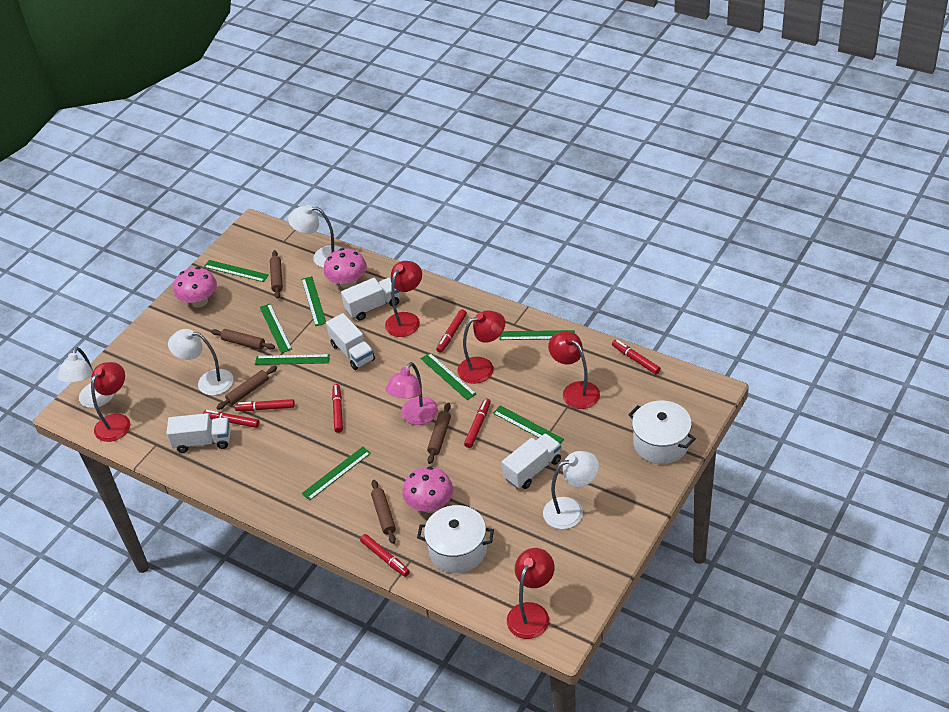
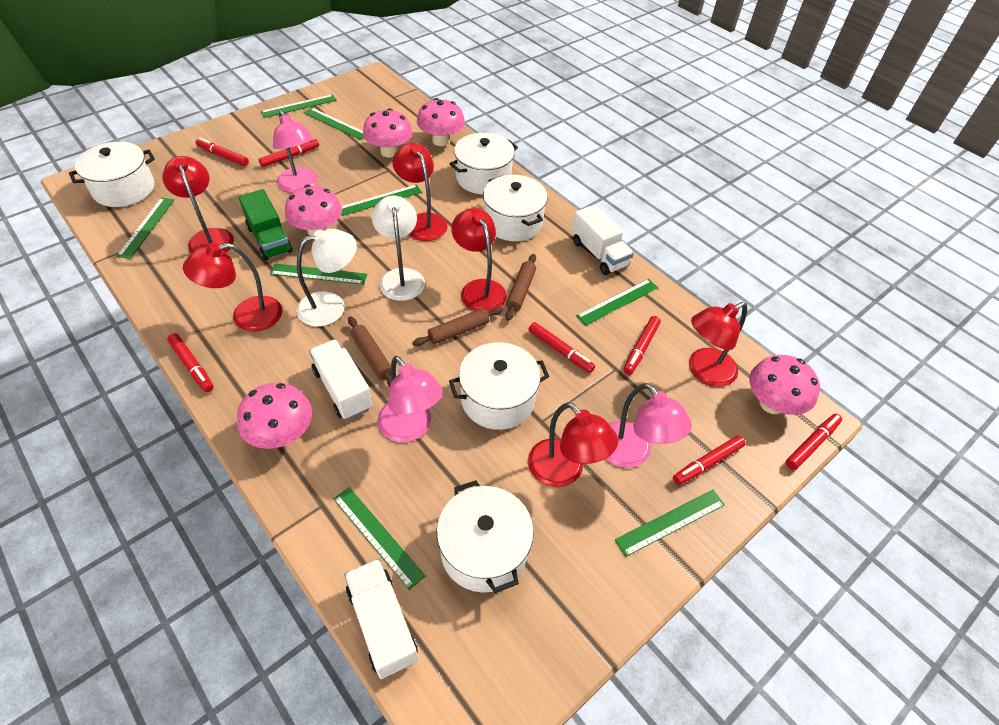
brown rolling pin: 5 -> 3
green truck: 0 -> 1
pink lamp: 1 -> 3
pink mushroom: 3 -> 5
red lamp: 5 -> 6
white lamp: 4 -> 2
white pot: 2 -> 5
white truck: 4 -> 3

